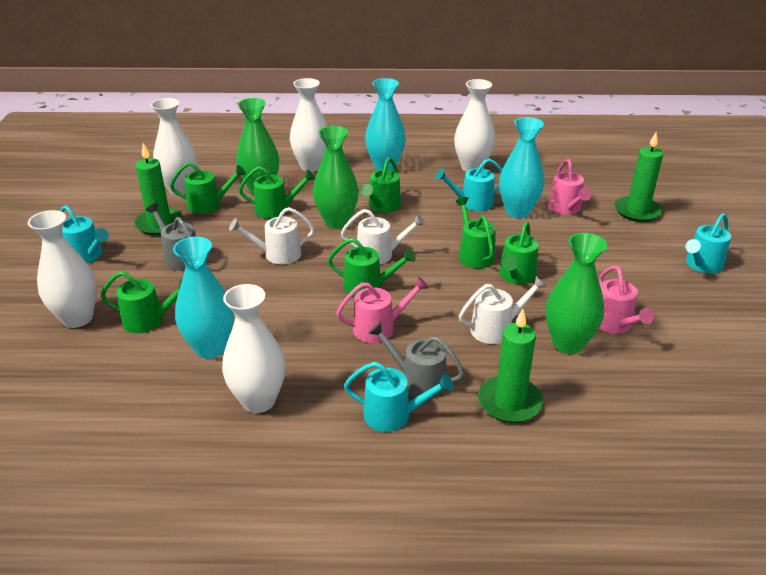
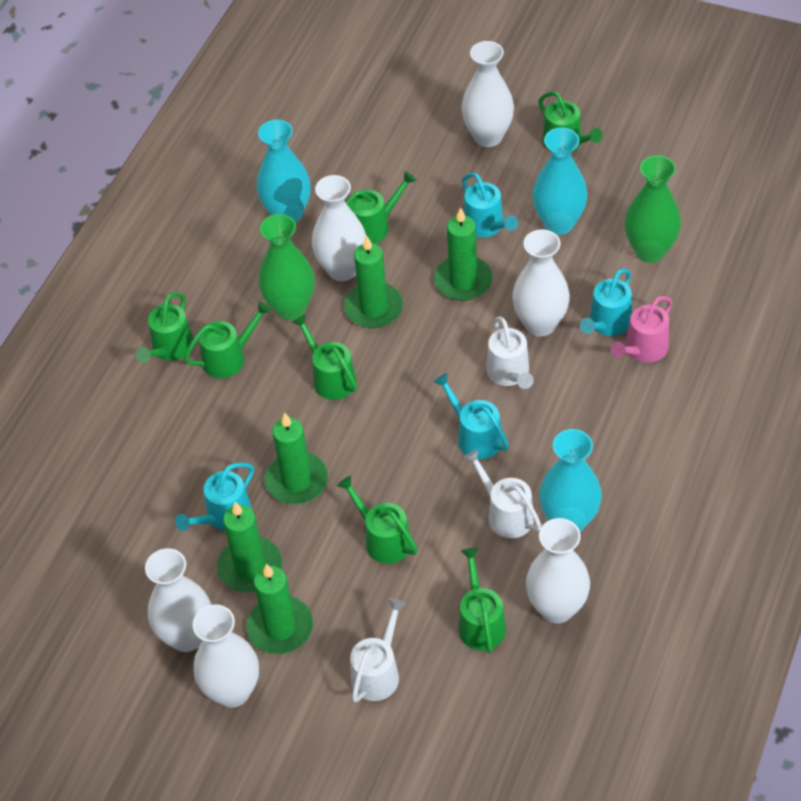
green candle: 3 -> 5
green vase: 3 -> 2
grey watering can: 2 -> 0
pink watering can: 3 -> 1
white vase: 5 -> 6

